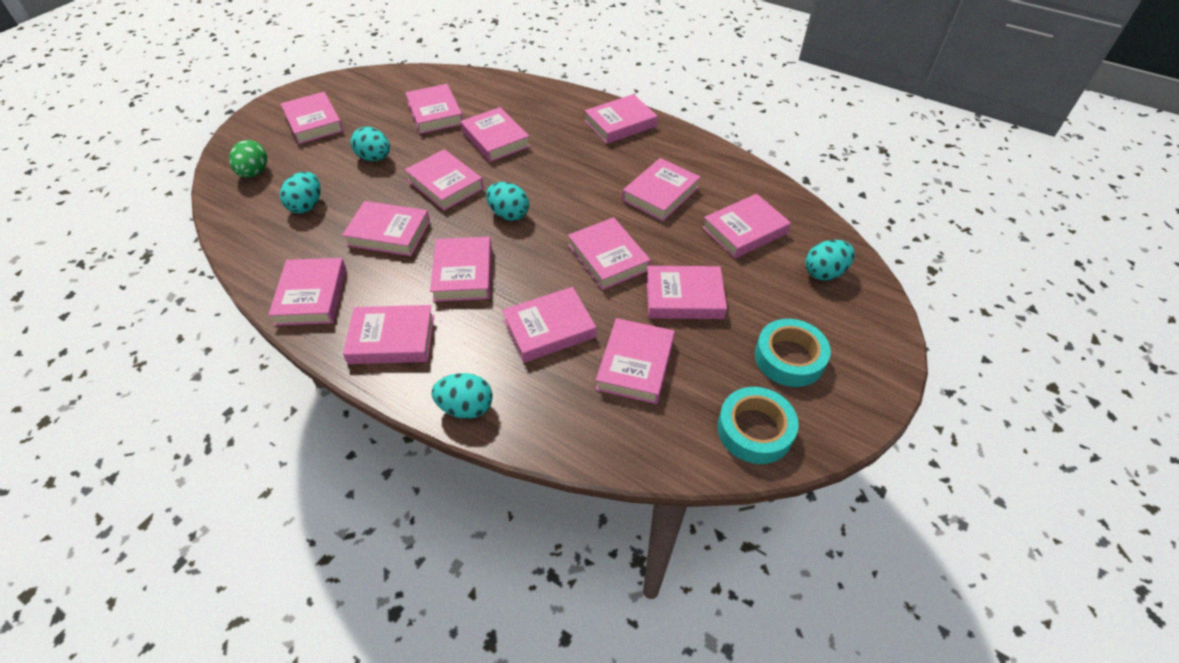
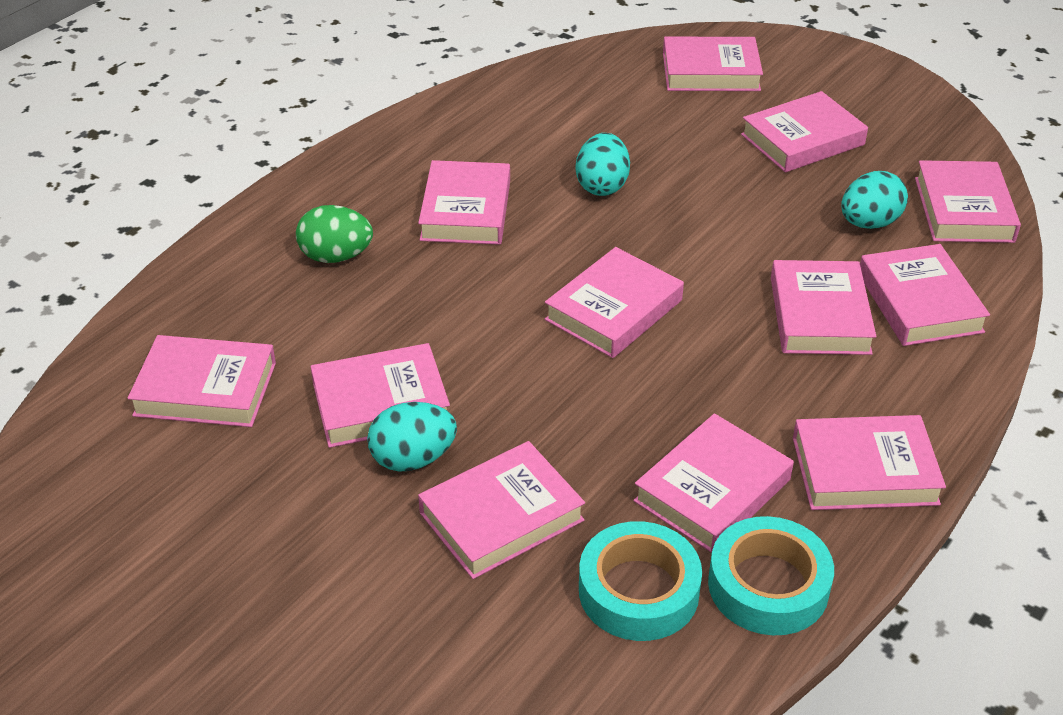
pink book: 15 -> 12
turquoise egg: 5 -> 3

